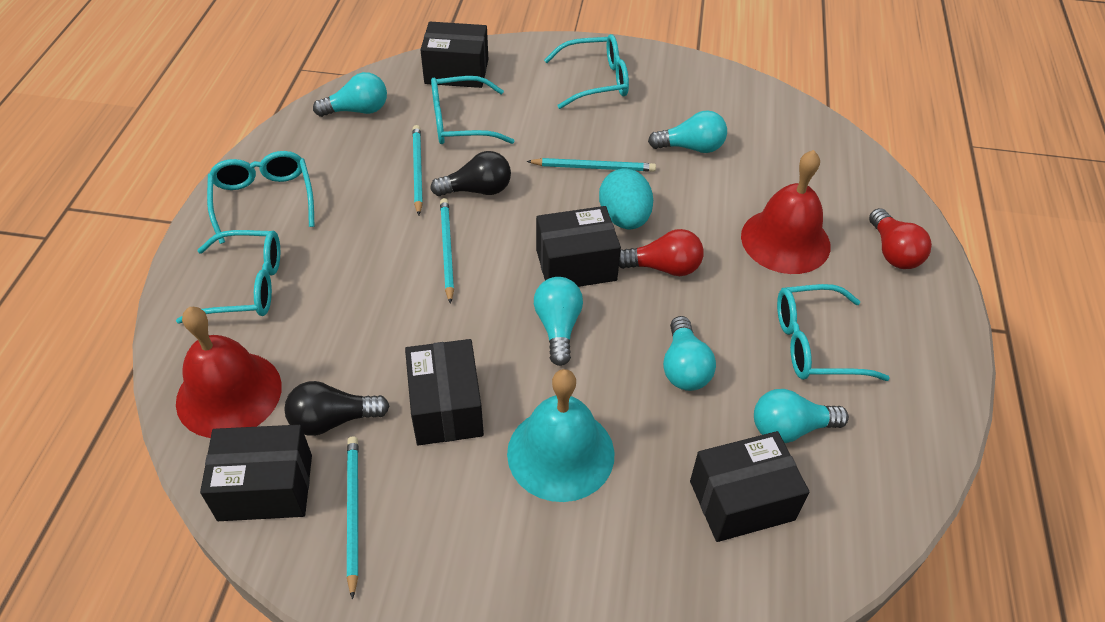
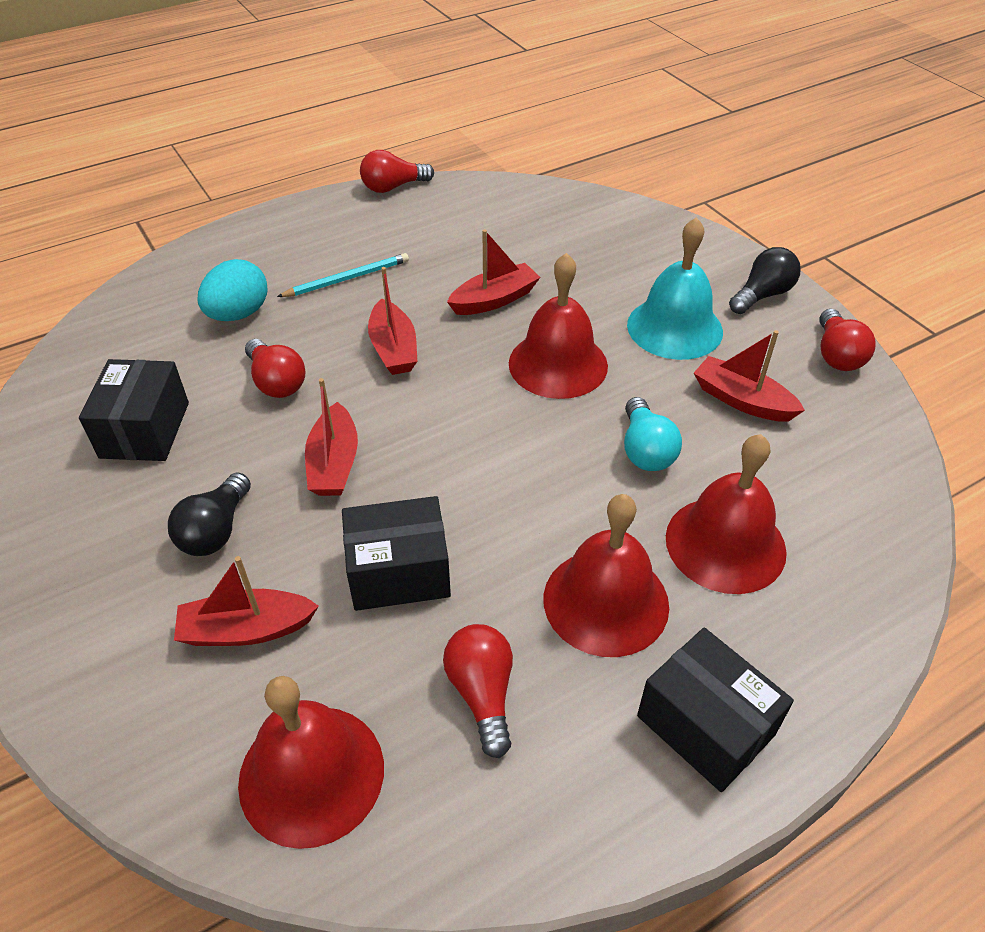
black box: 5 -> 3
red bell: 2 -> 4
red boat: 0 -> 5
red light bulb: 2 -> 4
turquoise glasses: 5 -> 0
turquoise light bulb: 5 -> 1
turquoise pencil: 4 -> 1

